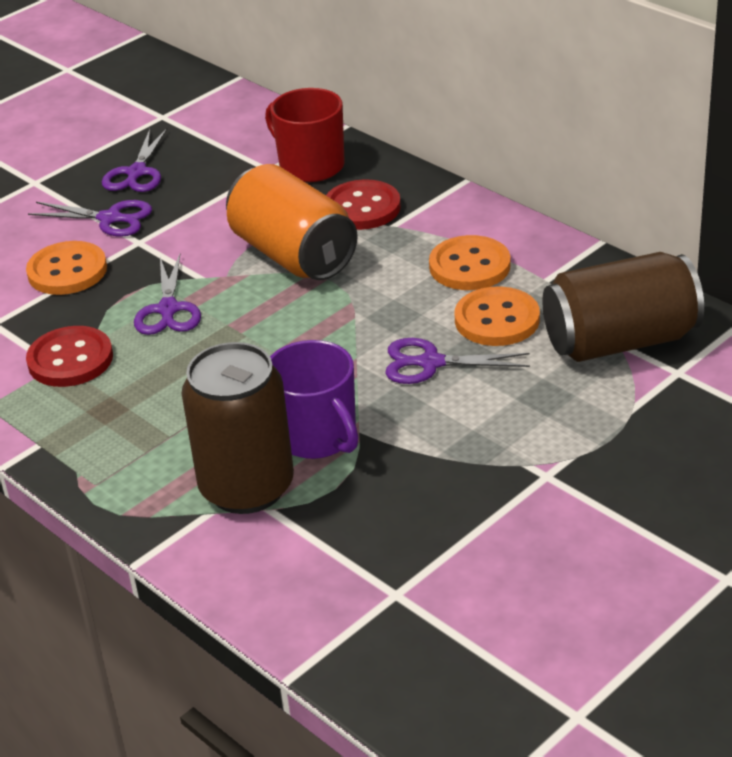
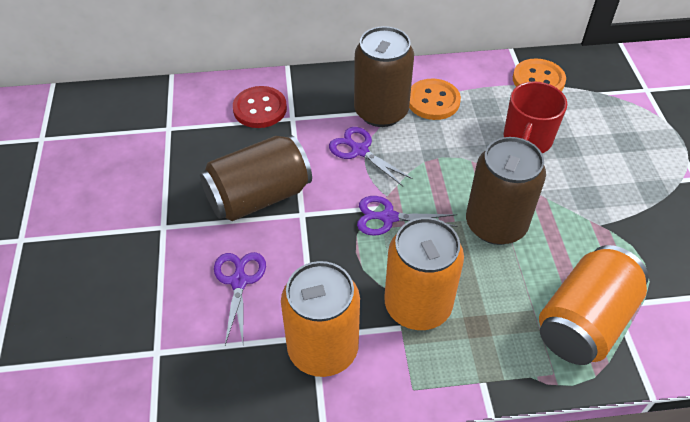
brown can: 2 -> 3
orange button: 3 -> 2
orange can: 1 -> 3
purple mug: 1 -> 0
purple scissors: 4 -> 3
red button: 2 -> 1

